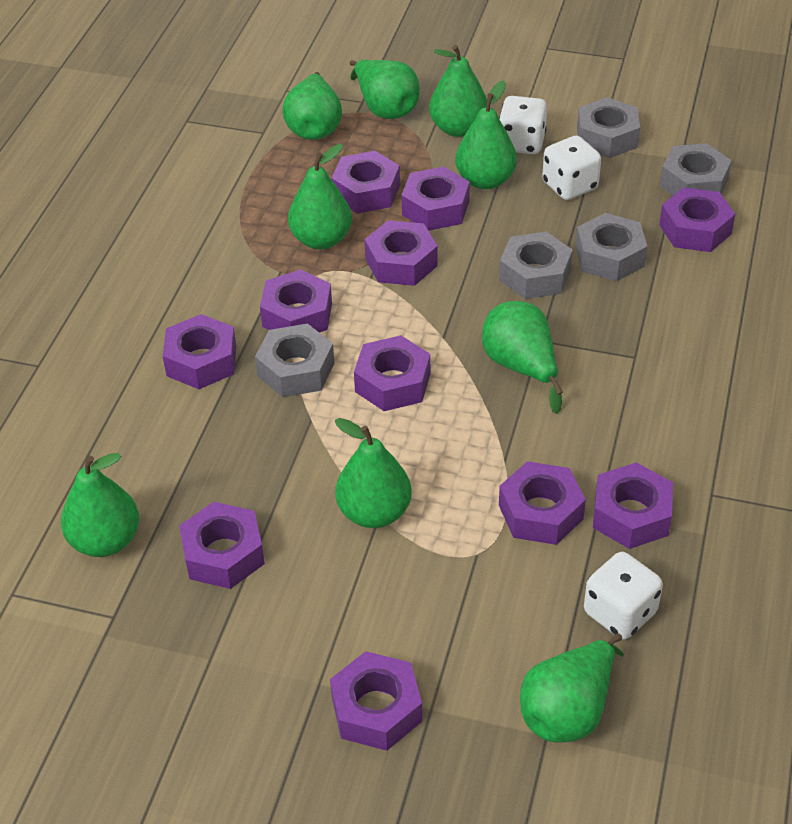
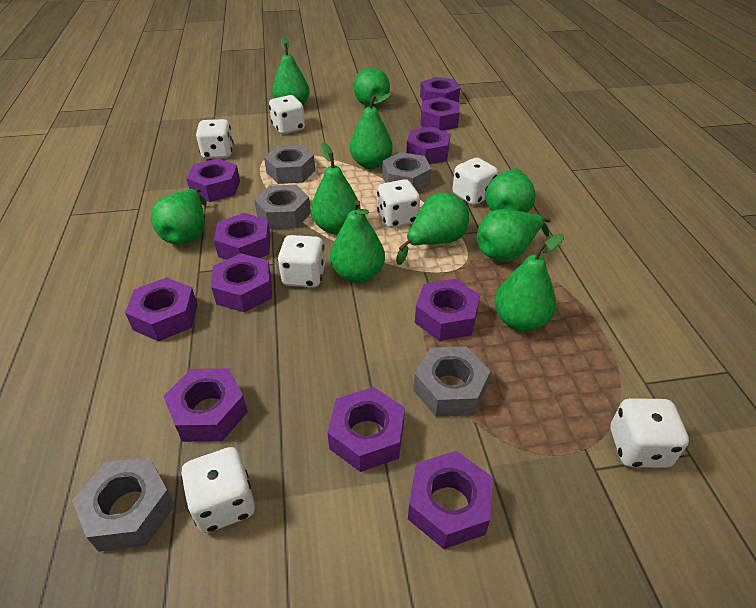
green pear: 9 -> 10
white dice: 3 -> 7

